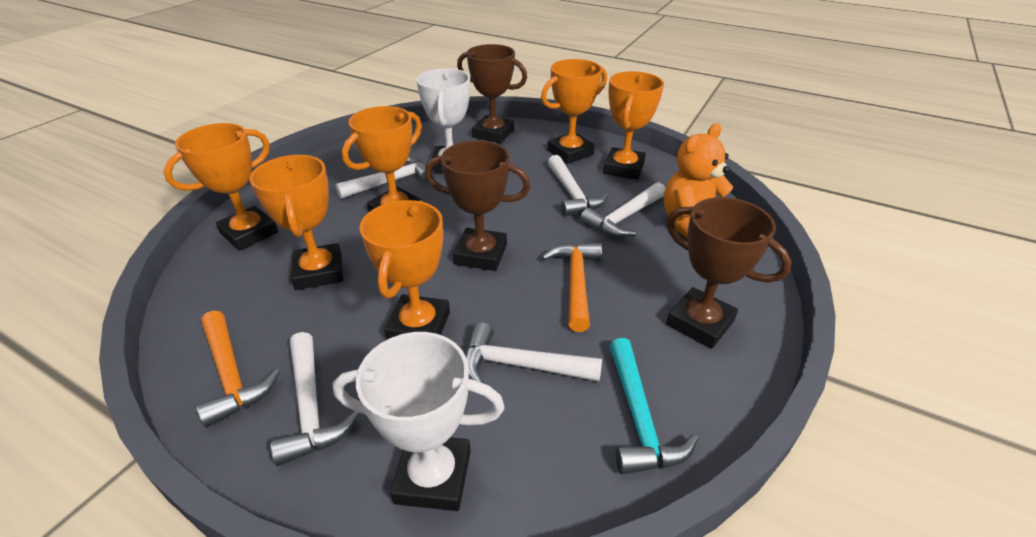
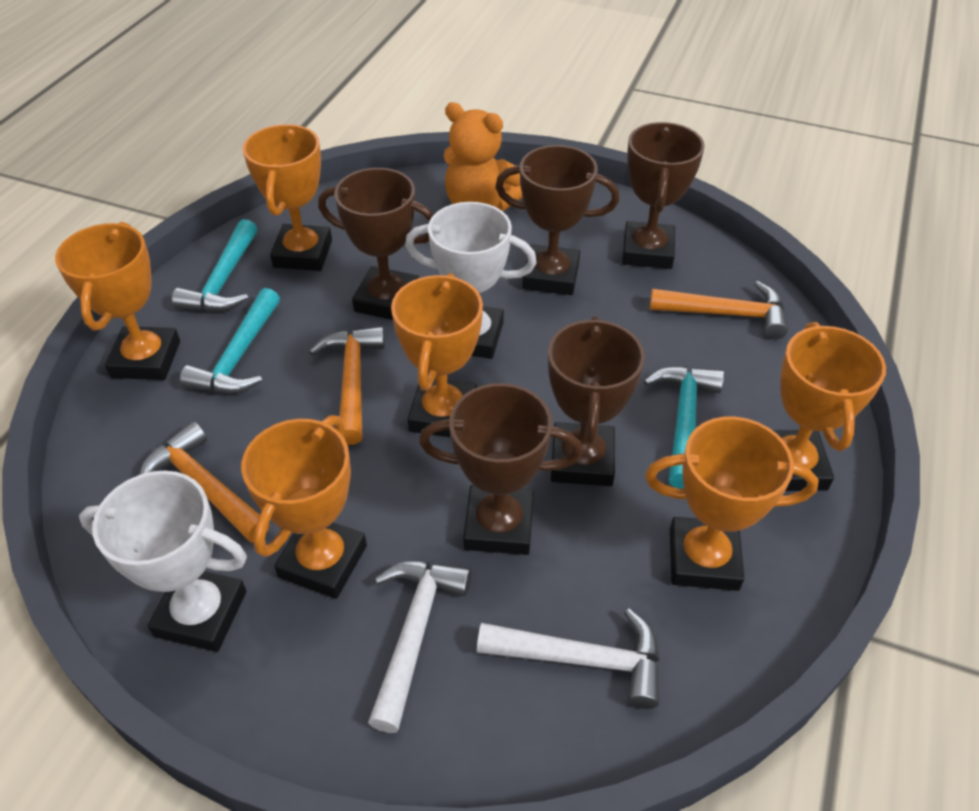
brown trophy: 3 -> 5
orange hammer: 2 -> 3
turquoise hammer: 1 -> 3
white hammer: 5 -> 2

